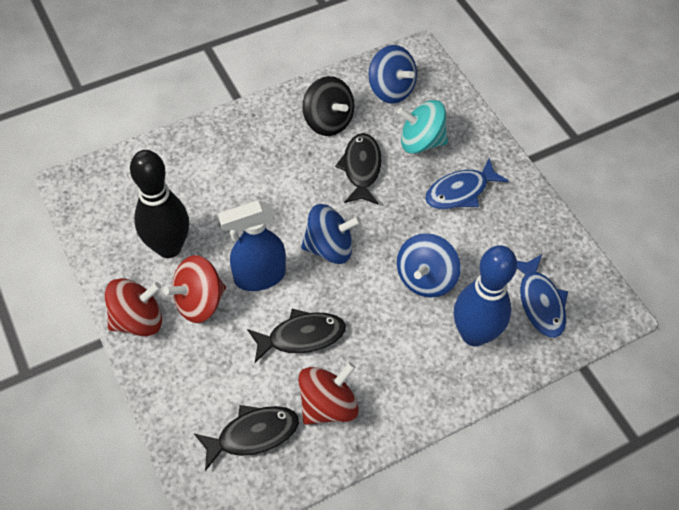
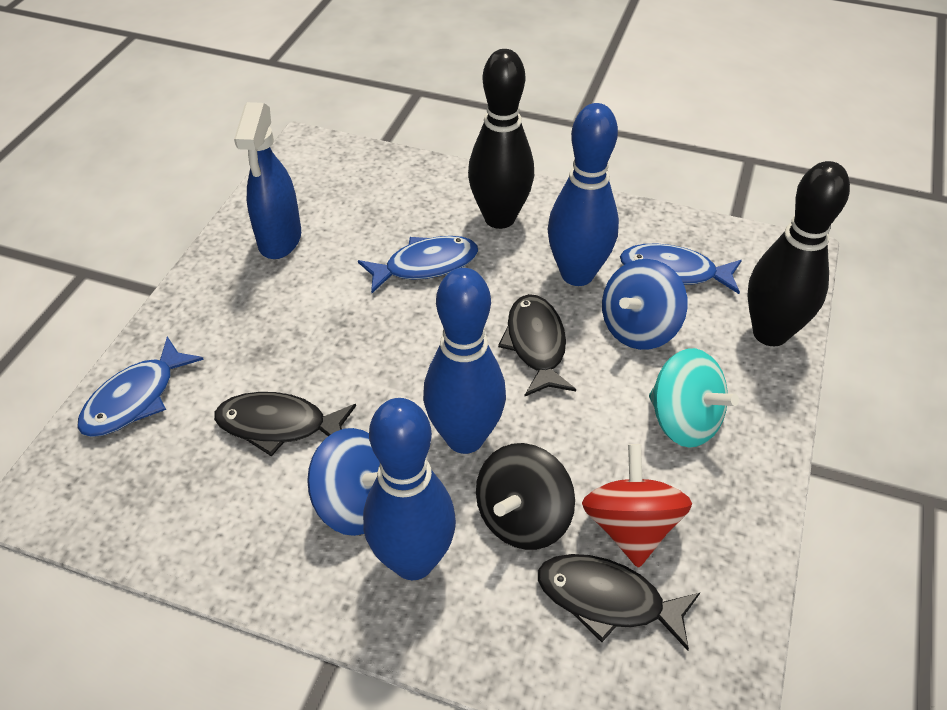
black bowling pin: 1 -> 2
blue bowling pin: 1 -> 3
blue fish: 2 -> 3
blue spinning top: 3 -> 2
red spinning top: 3 -> 1

